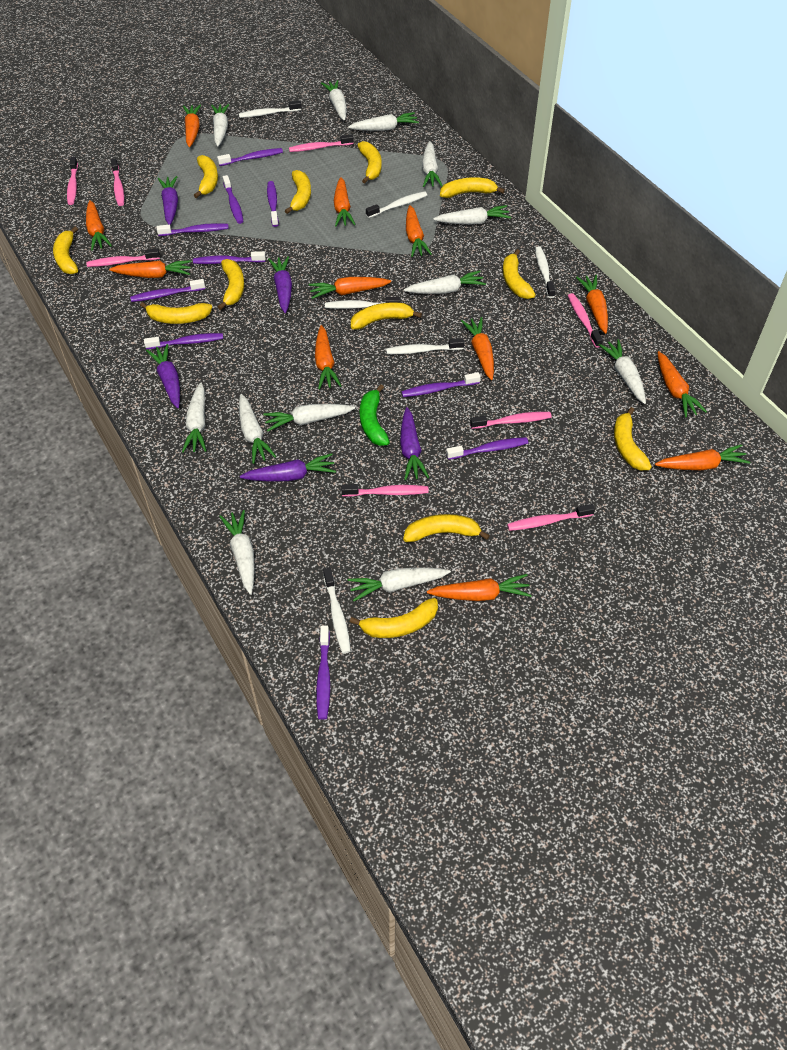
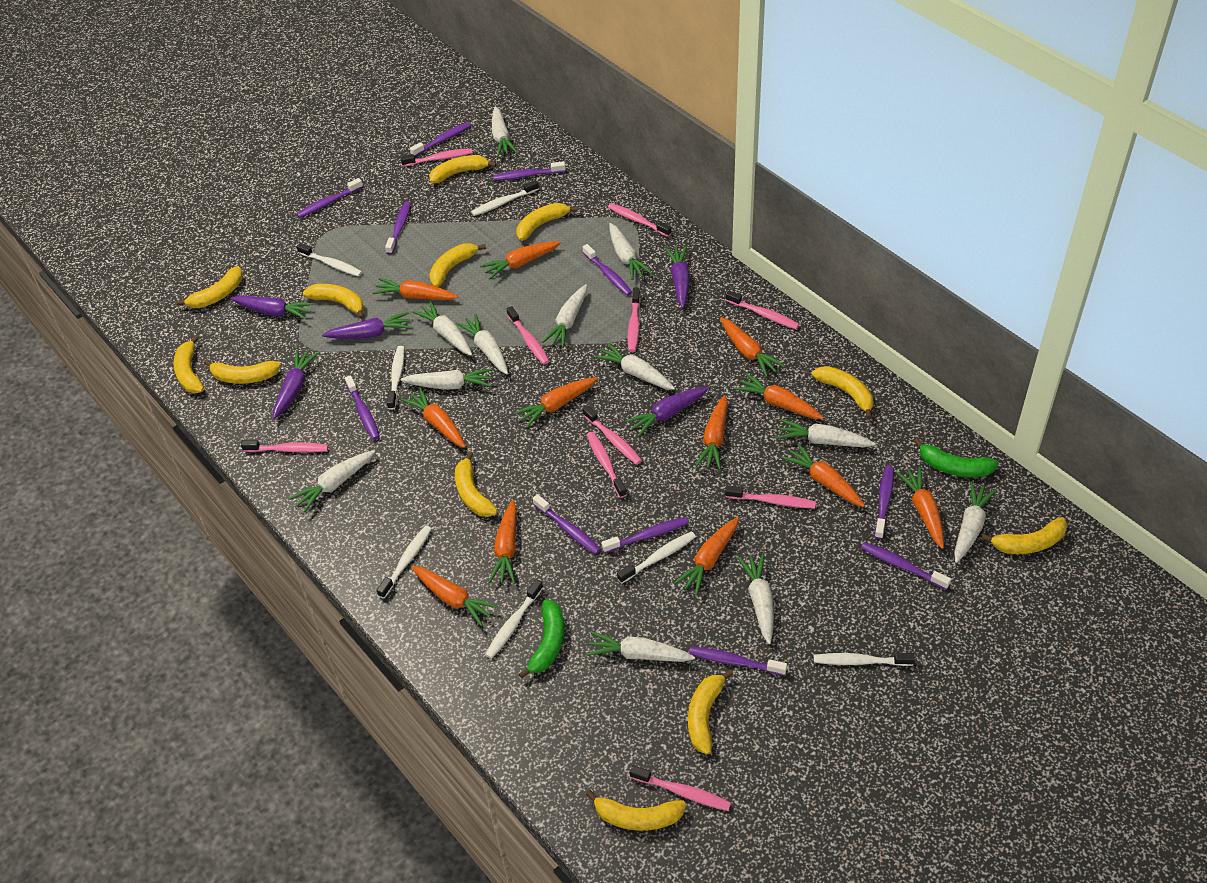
green banana: 1 -> 2
pink toothbrush: 8 -> 10
purple toothbrush: 10 -> 11
white toothbrush: 6 -> 7

